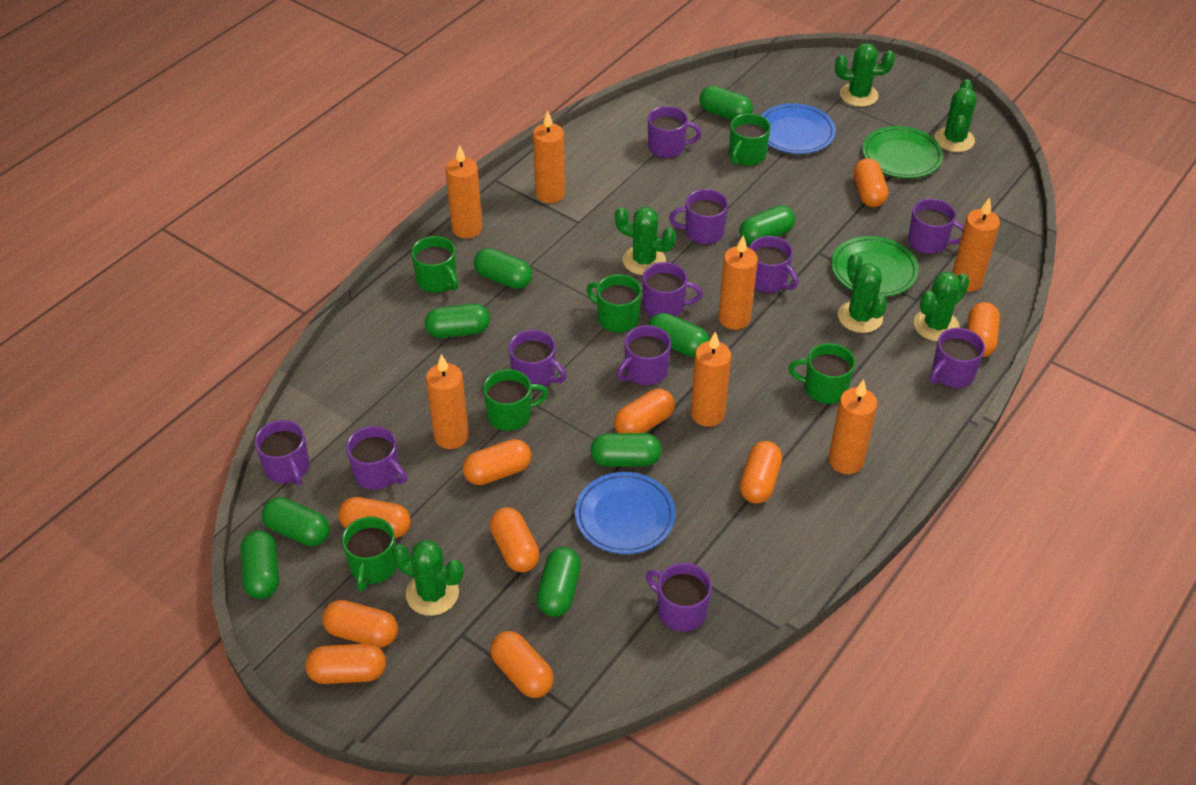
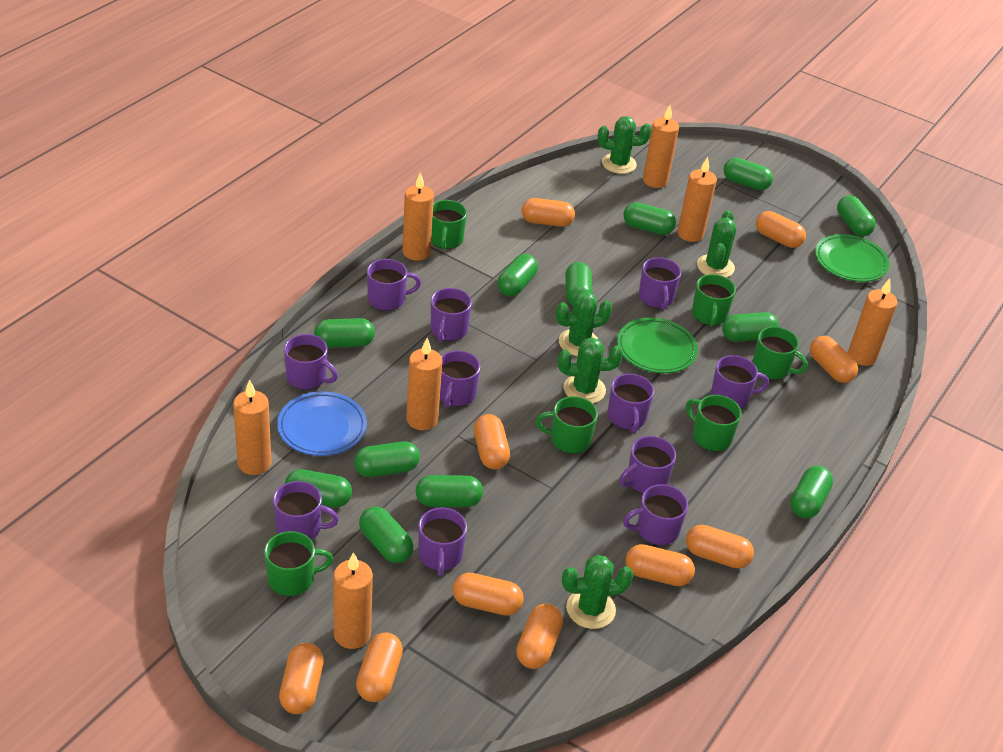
blue plate: 2 -> 1
green cactus: 6 -> 5
green capsule: 9 -> 12

